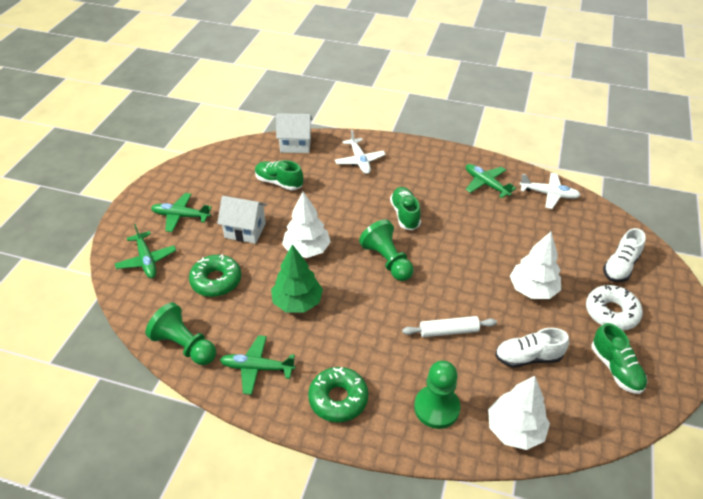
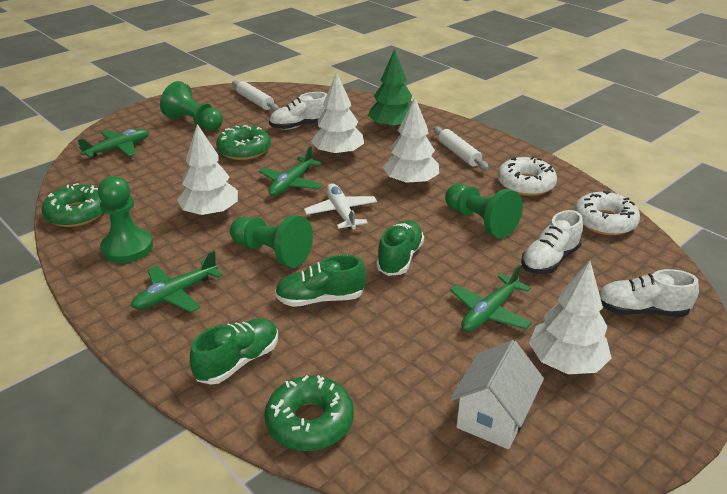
green donut: 2 -> 3
green pawn: 3 -> 4
white donut: 1 -> 2
white house: 2 -> 1
white plane: 2 -> 1
white rolling pin: 1 -> 2
white shoe: 2 -> 3
white tree: 3 -> 4

